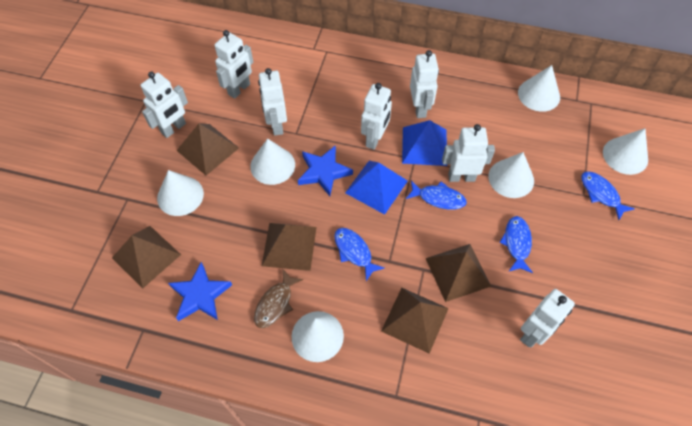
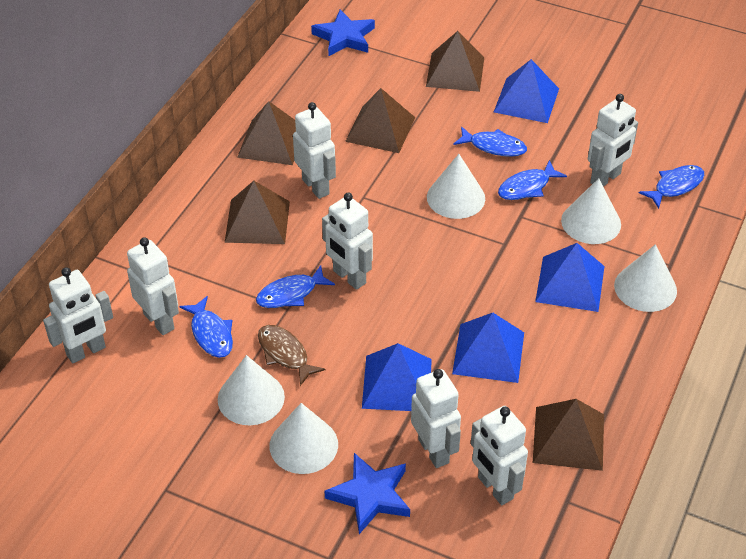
blue fish: 4 -> 5
blue pyramid: 2 -> 4
white cone: 6 -> 5

